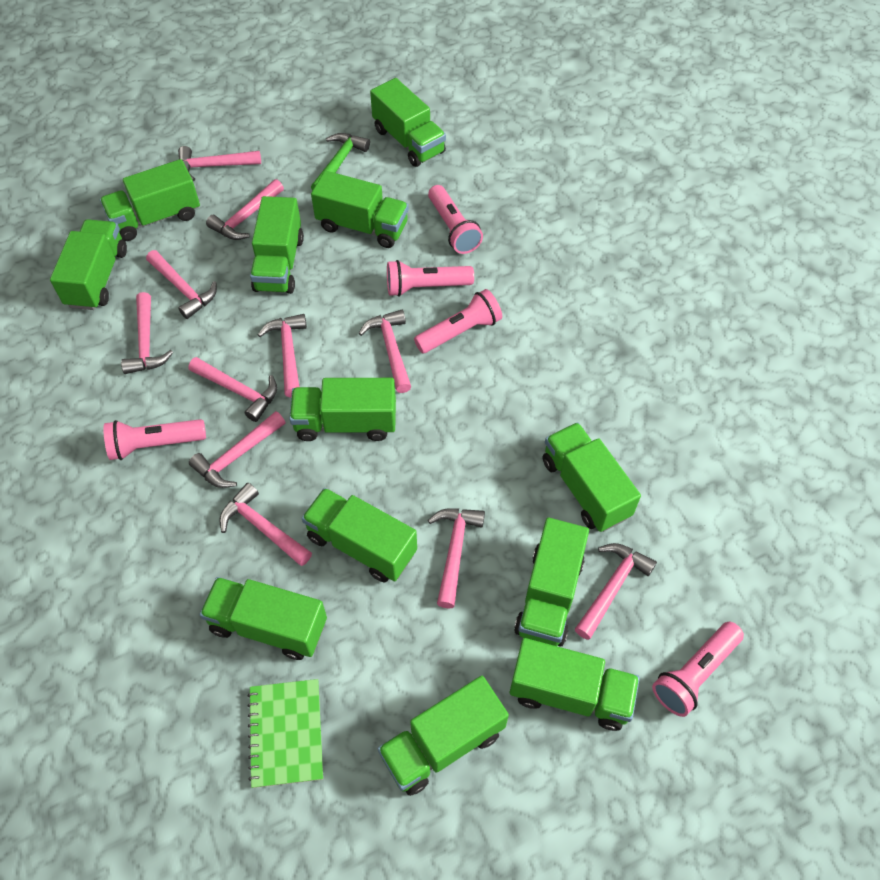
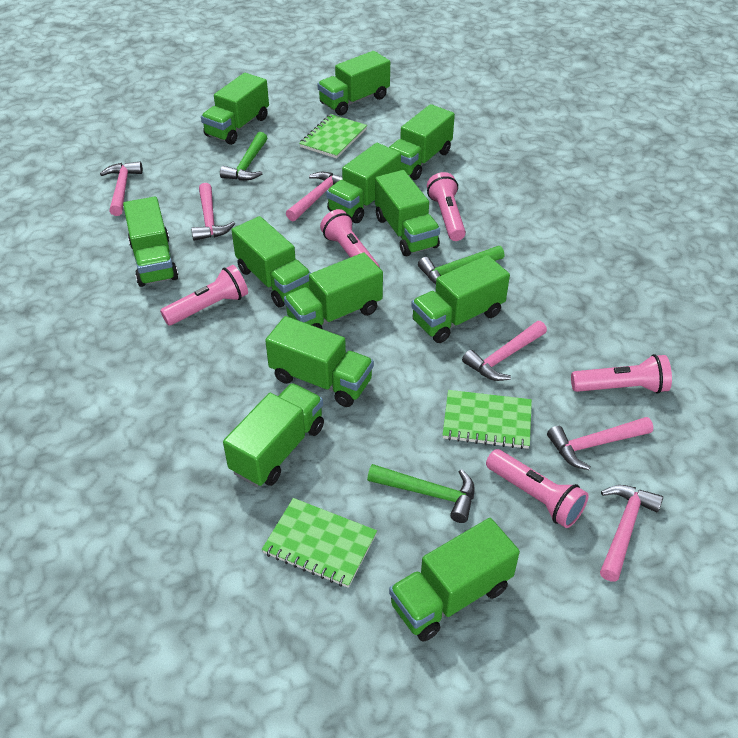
green hammer: 1 -> 3
green notebook: 1 -> 3
pink hammer: 11 -> 6

